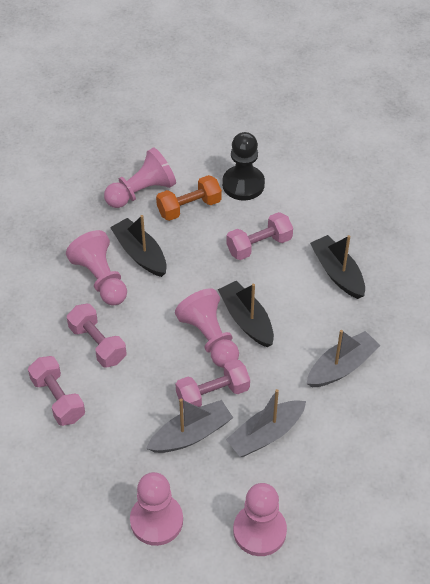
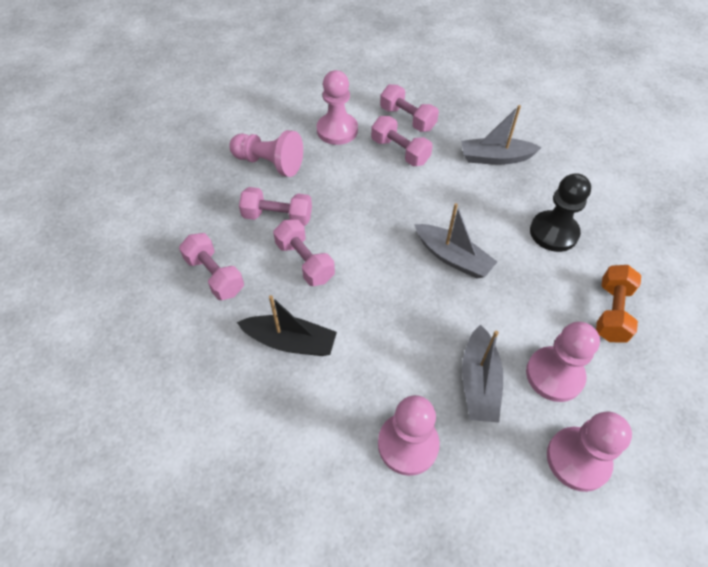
black boat: 3 -> 1
pink dumbbell: 4 -> 5

